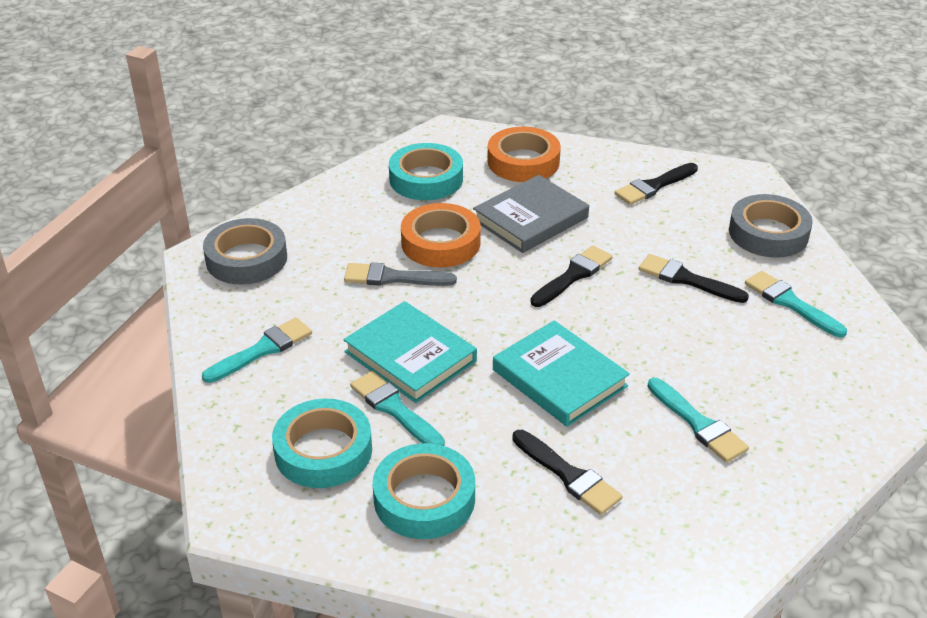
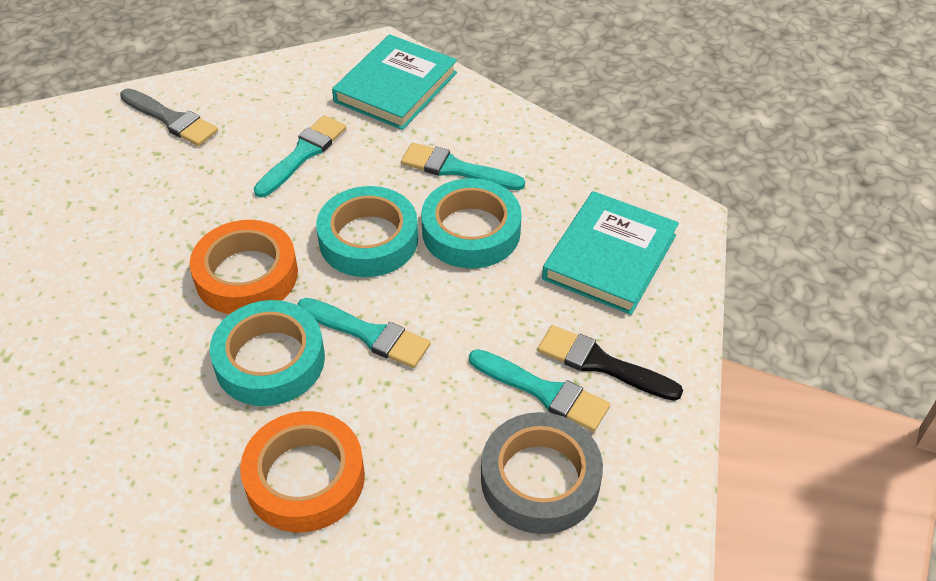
black brush: 4 -> 1
grey book: 1 -> 0
grey tape: 2 -> 1

